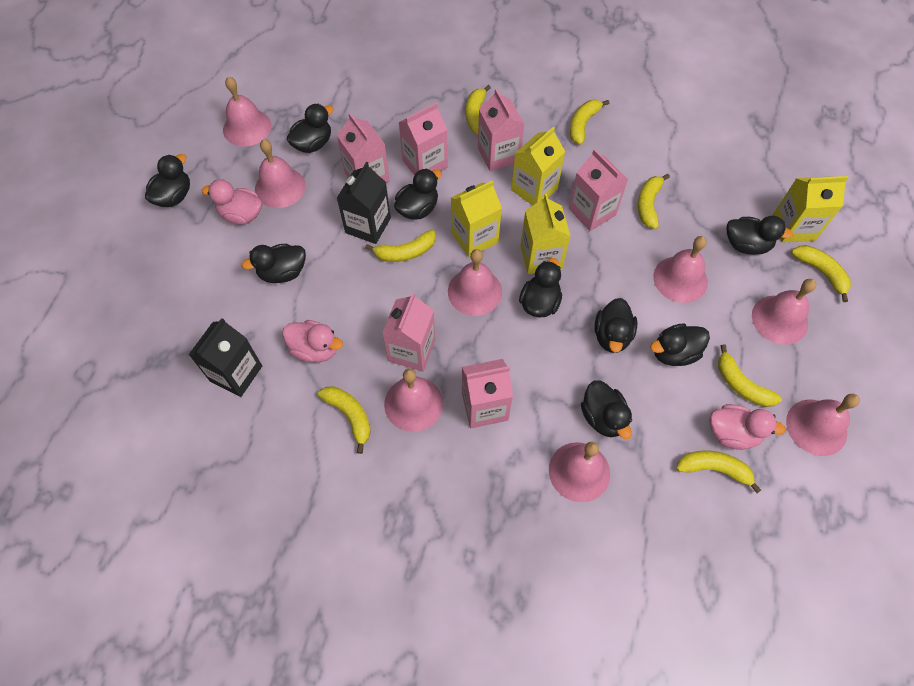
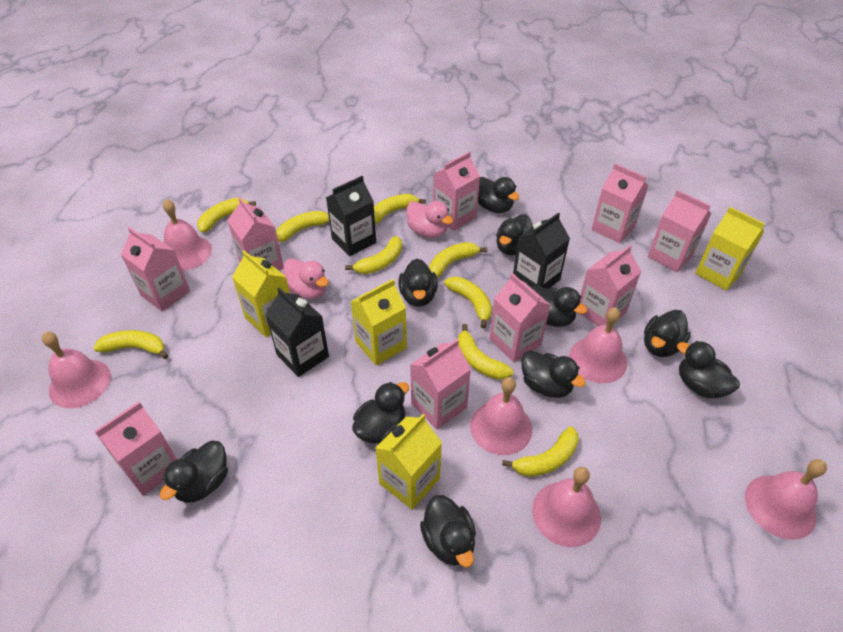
black carton: 2 -> 3
black duck: 9 -> 10
pink bell: 8 -> 6
pink carton: 6 -> 9
pink duck: 3 -> 2
yellow banana: 8 -> 9

